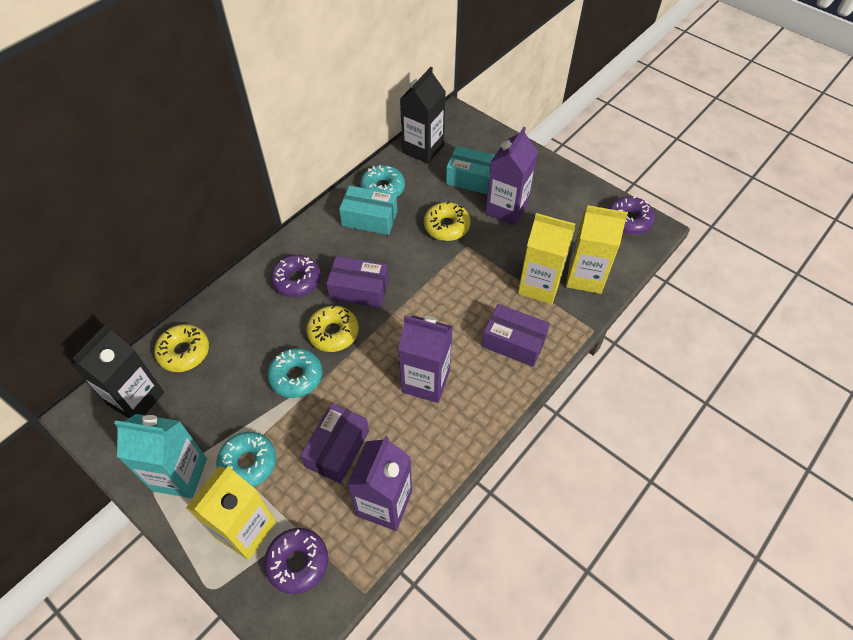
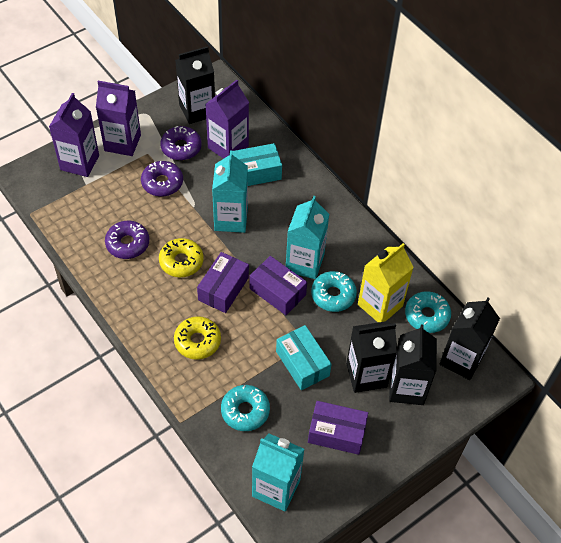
black carton: 2 -> 4
turquoise carton: 1 -> 3
yellow carton: 3 -> 1
yellow donut: 3 -> 2

